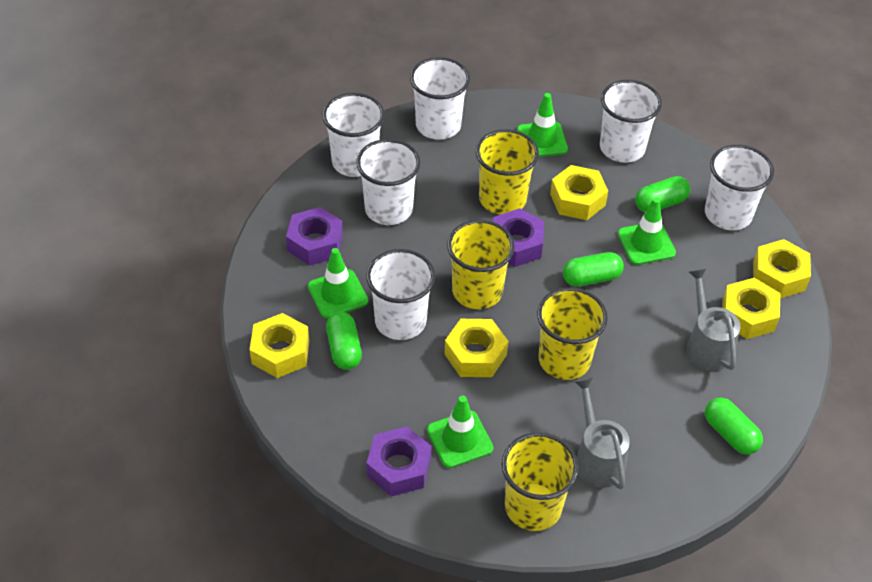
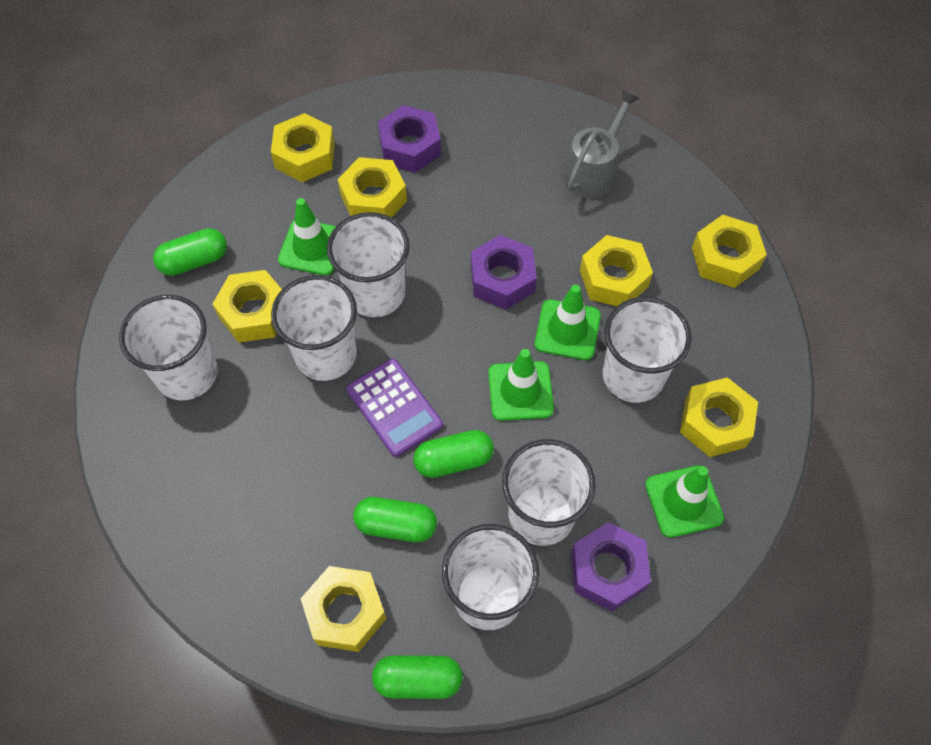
grey watering can: 2 -> 1
purple calculator: 0 -> 1
yellow cup: 4 -> 0
yellow nut: 5 -> 7

